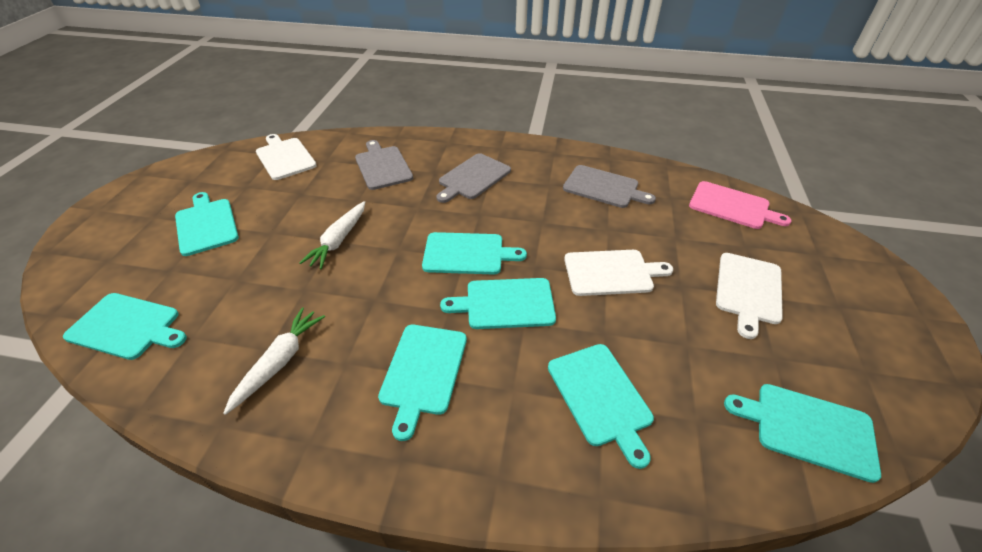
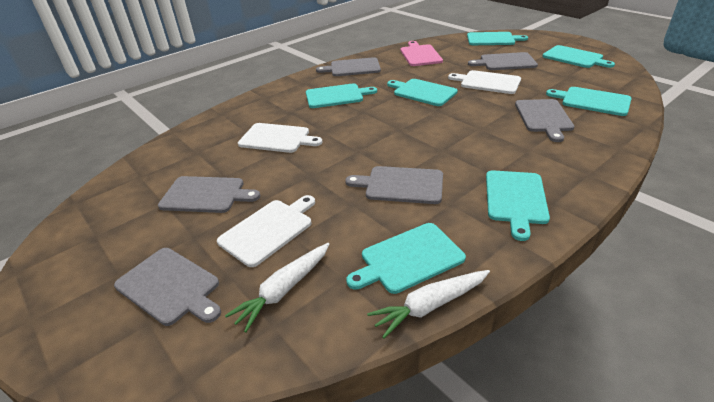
grey cutting board: 3 -> 6

